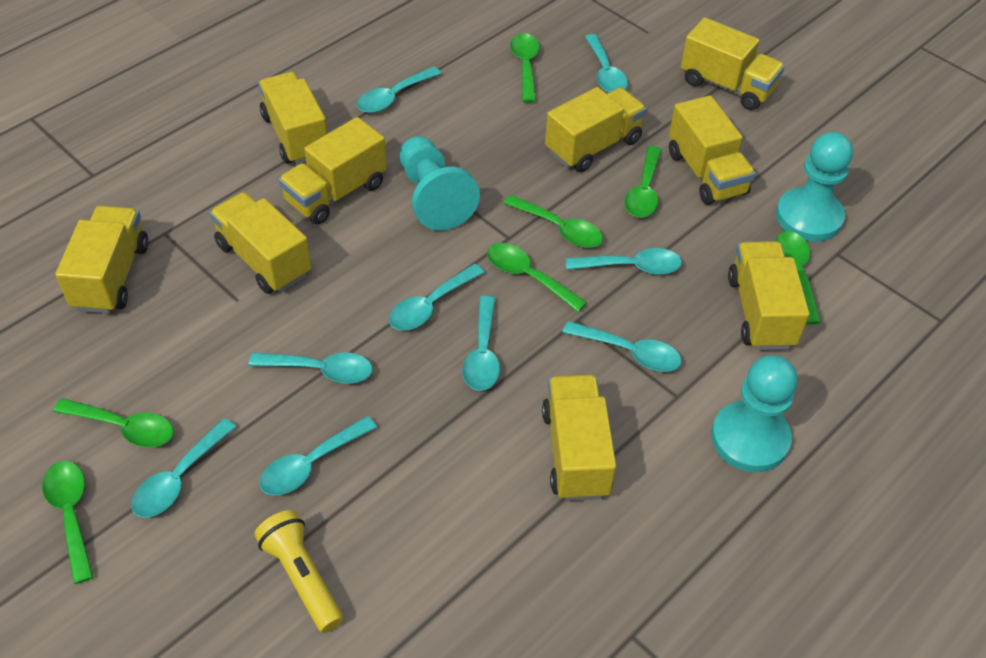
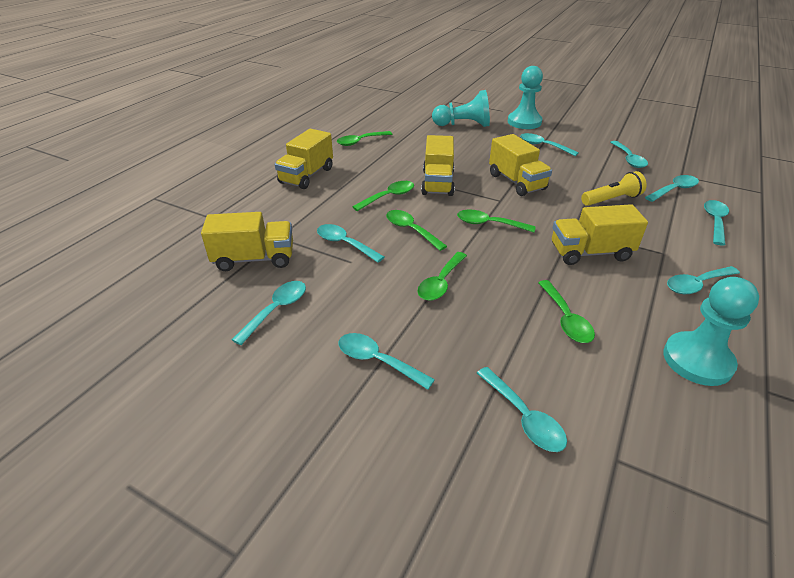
green spoon: 7 -> 6
yellow truck: 9 -> 5

